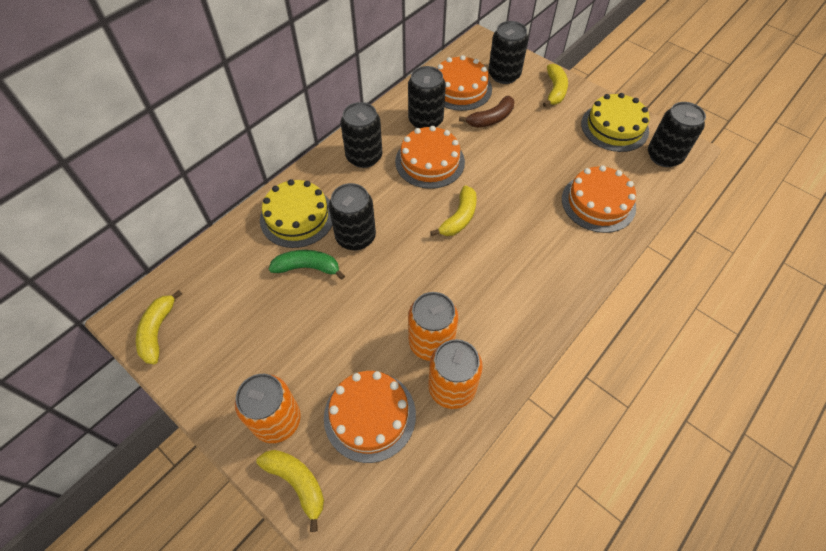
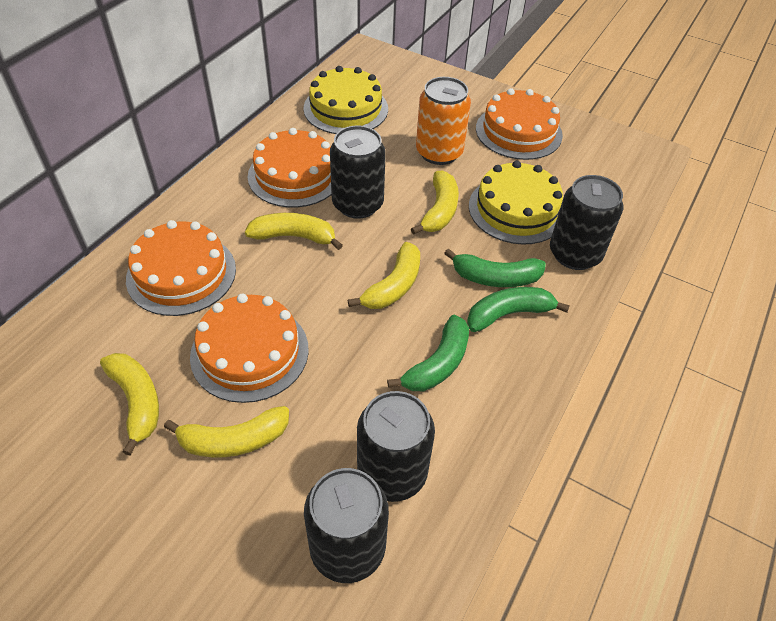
black can: 5 -> 4
brown banana: 1 -> 0
green banana: 1 -> 3
orange can: 3 -> 1
yellow banana: 4 -> 5

